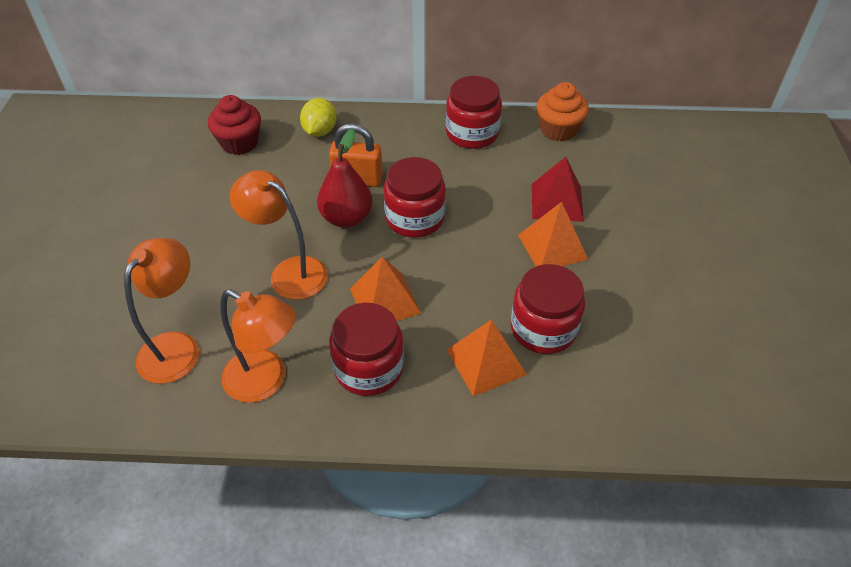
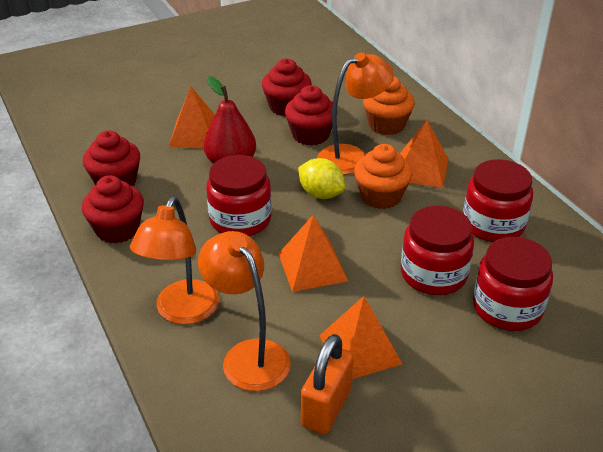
orange cupcake: 1 -> 2
orange pyramid: 3 -> 4
red cupcake: 1 -> 4
red pyramid: 1 -> 0

